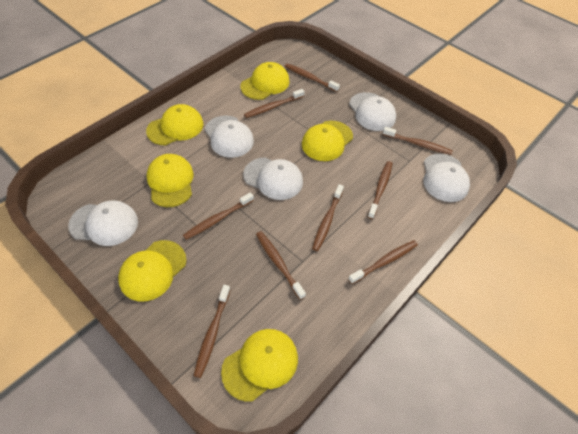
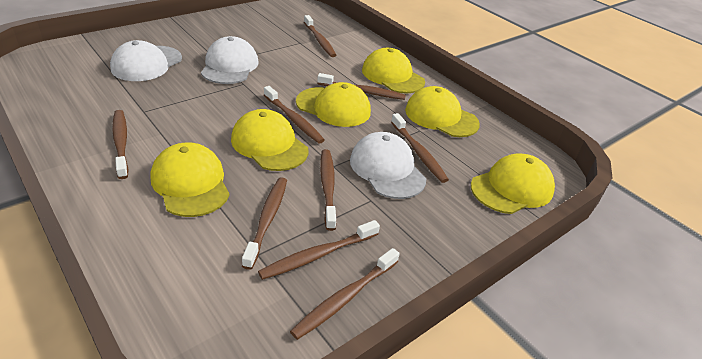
white cap: 5 -> 3

